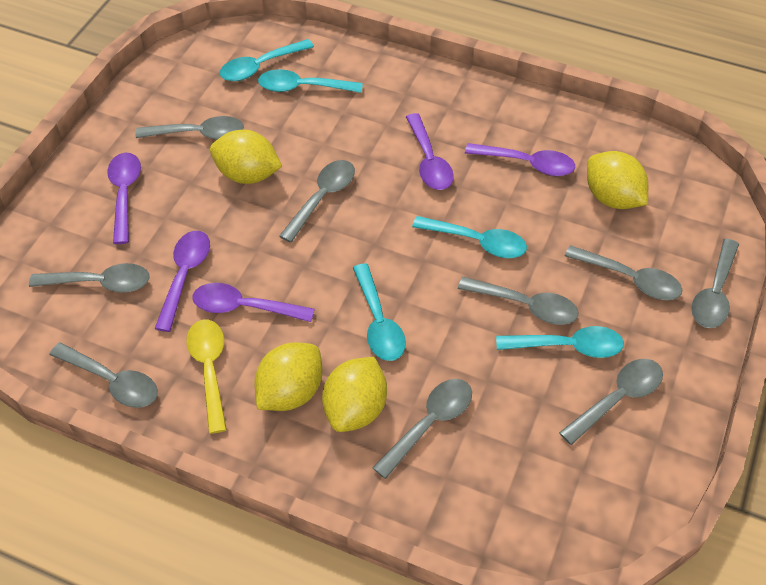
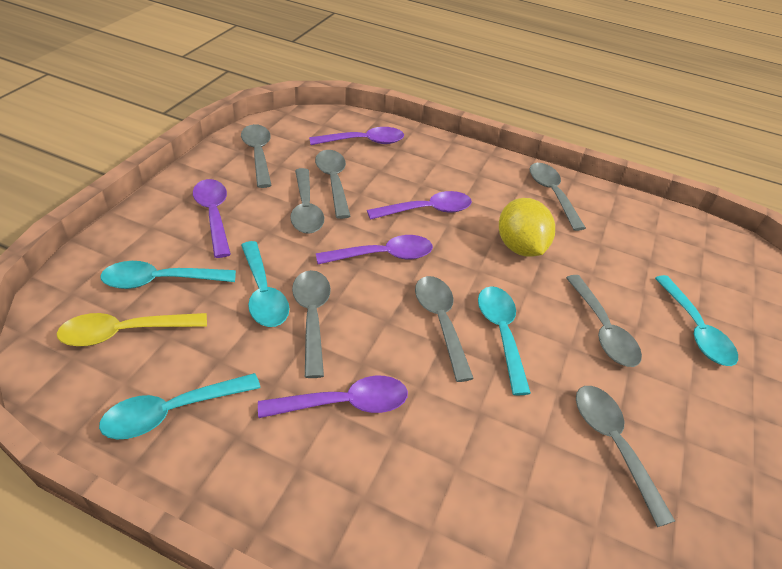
grey spoon: 9 -> 8
yellow lemon: 4 -> 1

